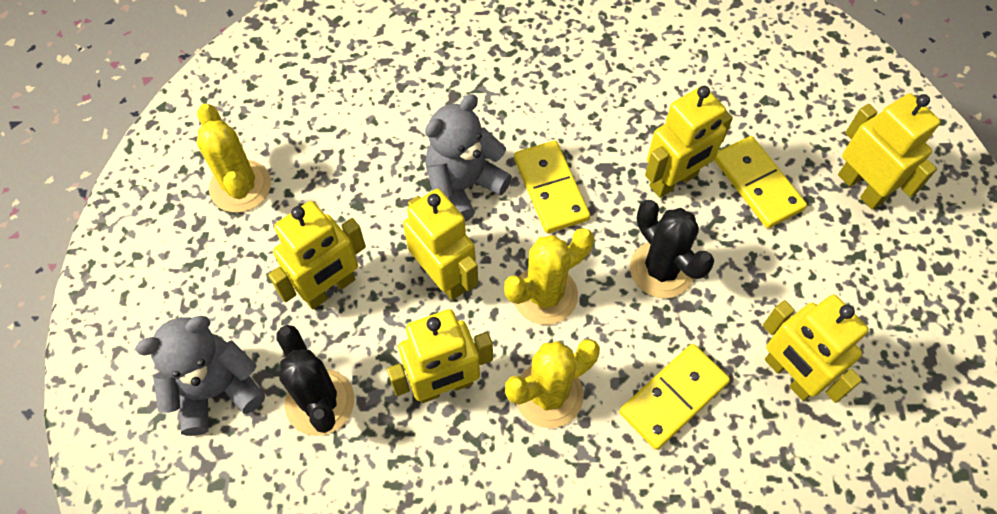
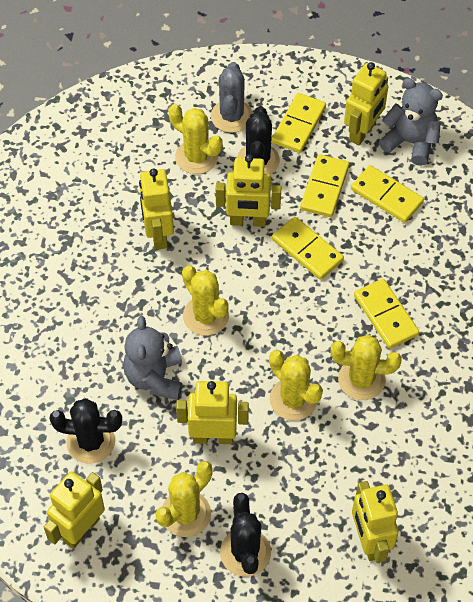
black cactus: 2 -> 3
grey cactus: 0 -> 1
yellow cactus: 3 -> 5
yellow domino: 3 -> 5

